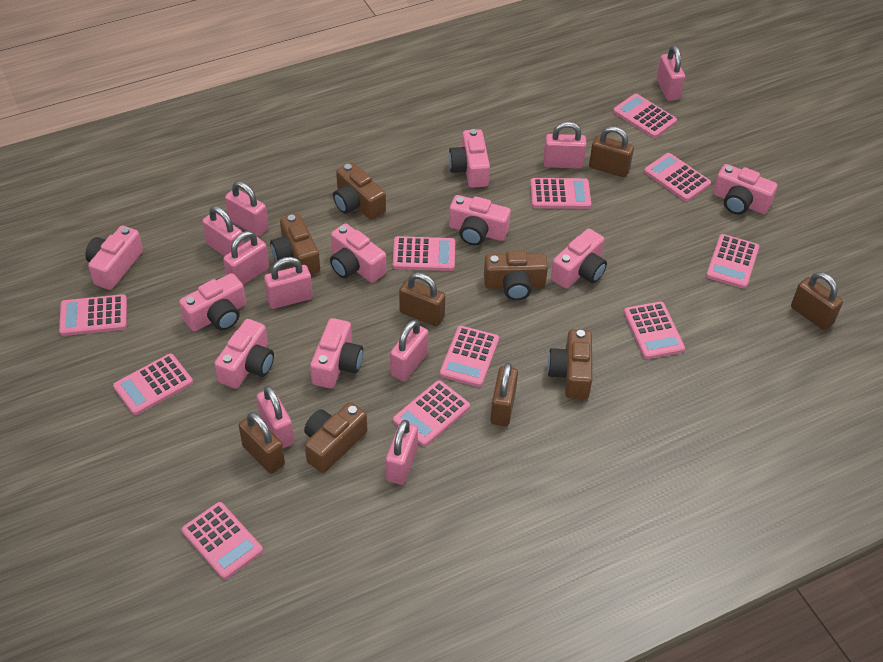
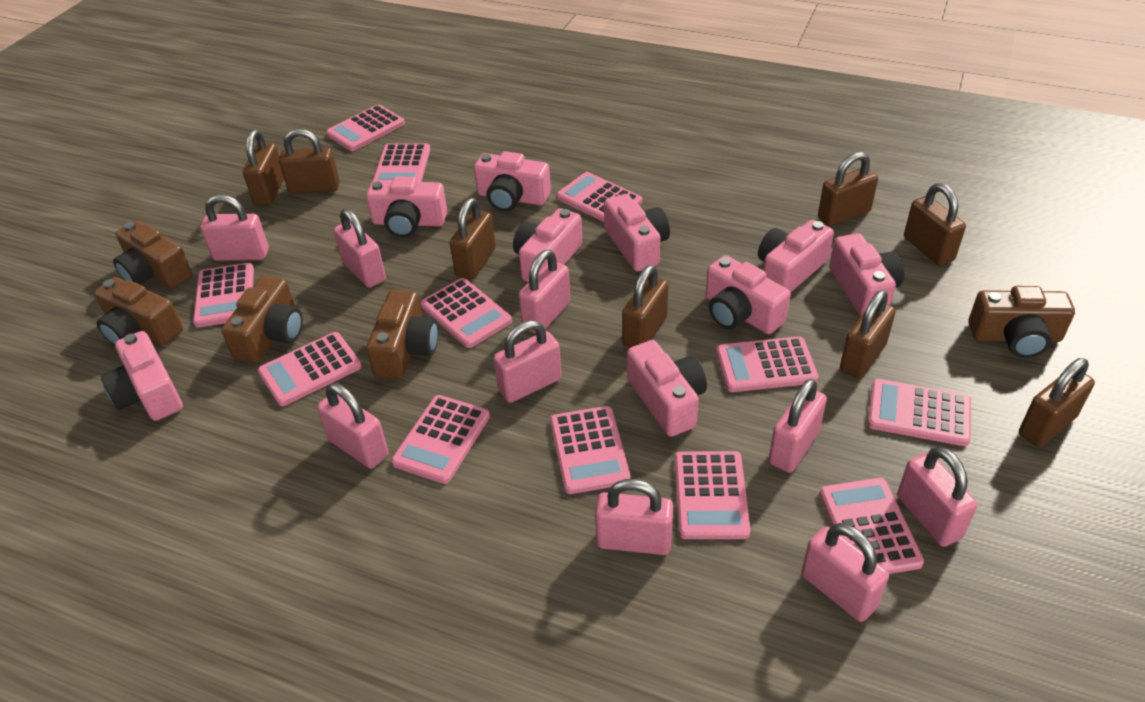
brown padlock: 5 -> 8
pink calculator: 11 -> 12

